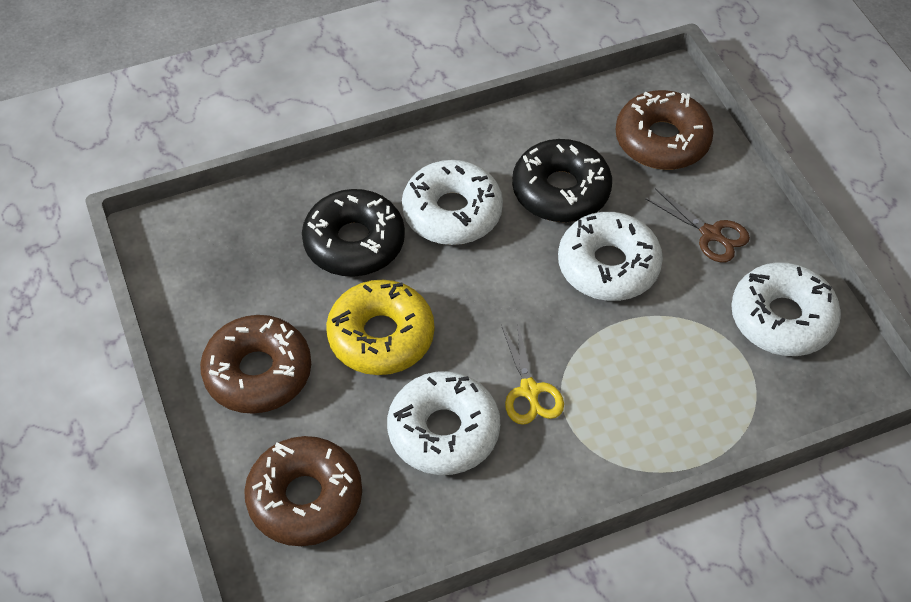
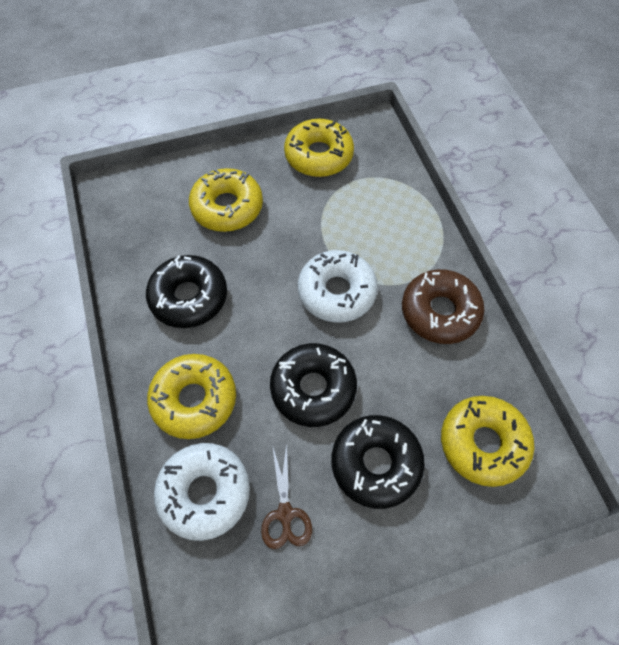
black donut: 2 -> 3
brown donut: 3 -> 1
white donut: 4 -> 2
yellow donut: 1 -> 4
yellow scissors: 1 -> 0

